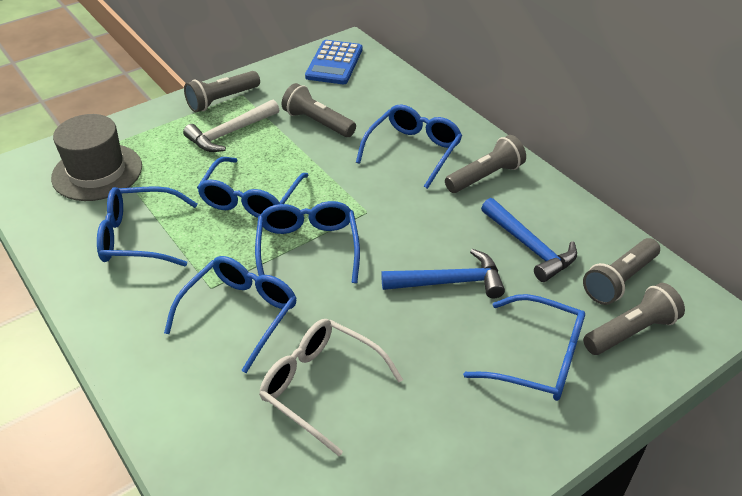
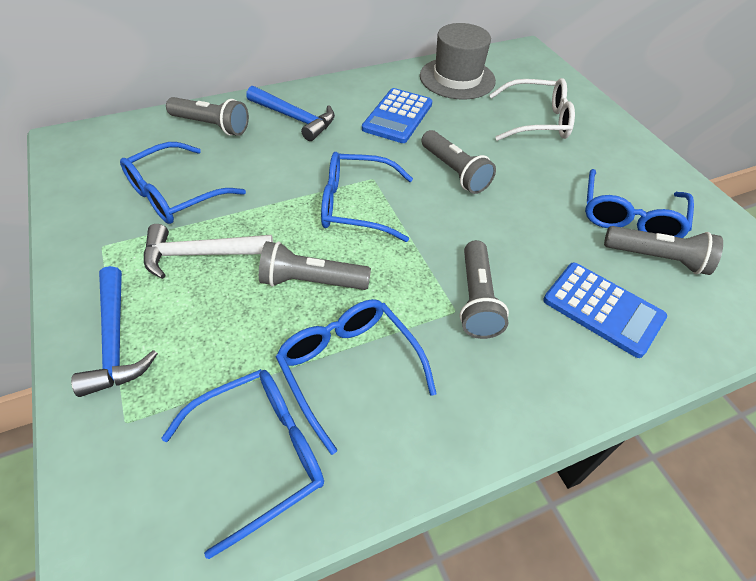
blue calculator: 1 -> 2
blue glasses: 6 -> 5

